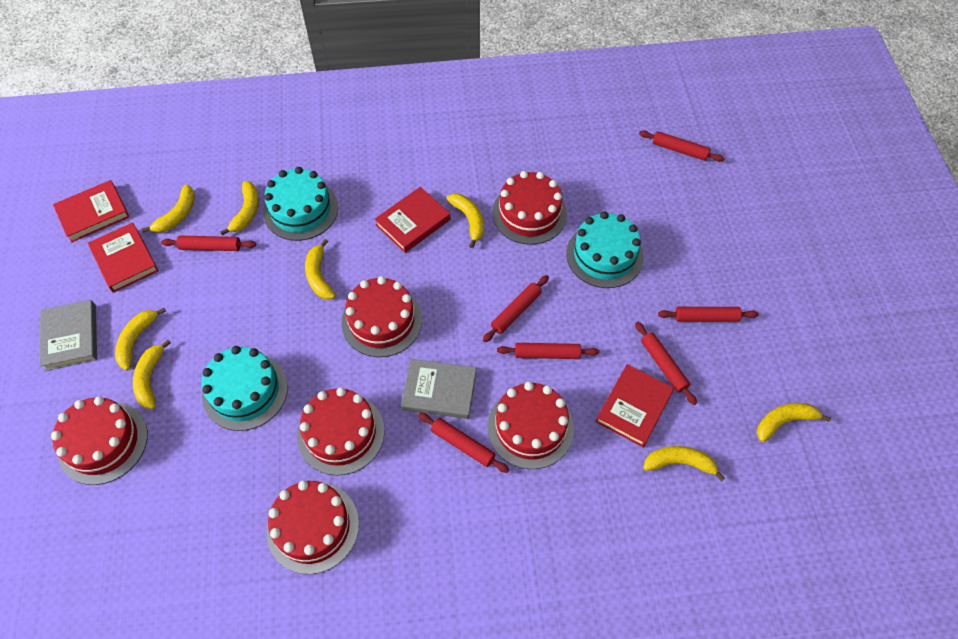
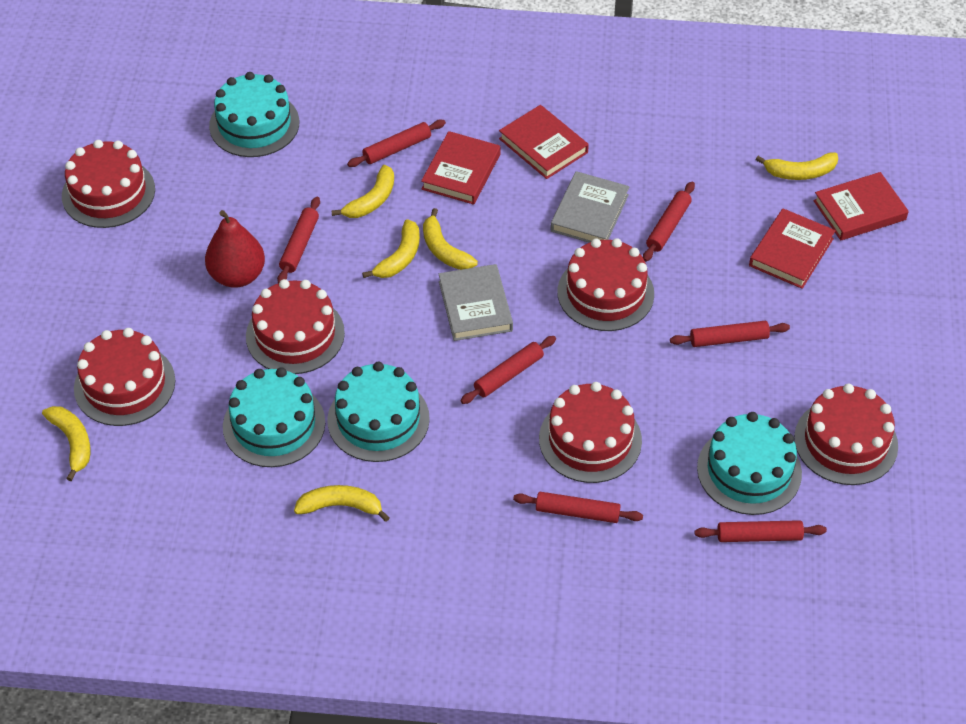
red pear: 0 -> 1
turquoise cake: 3 -> 4
yellow banana: 8 -> 6

